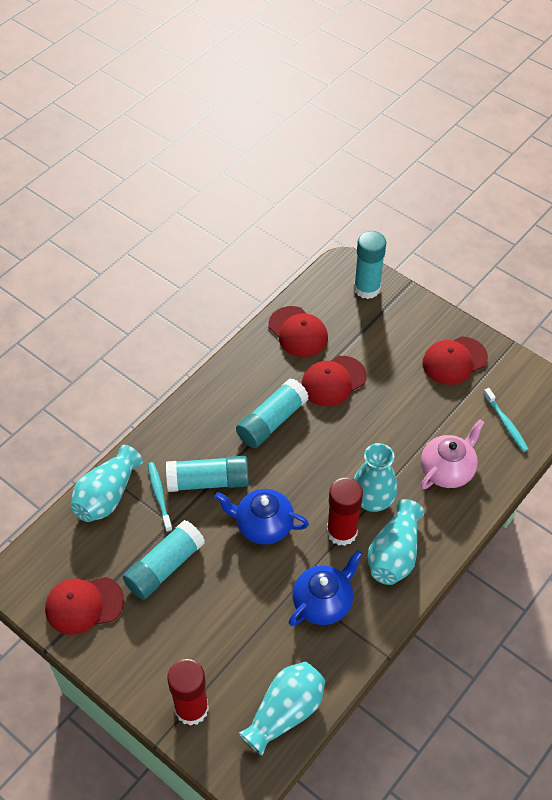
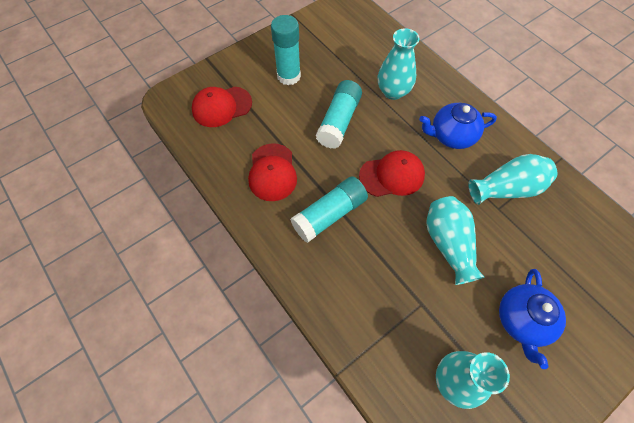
pink teapot: 1 -> 0
red cap: 4 -> 3
red glue stick: 2 -> 0
turquoise glue stick: 4 -> 3
turquoise toothbrush: 2 -> 0

